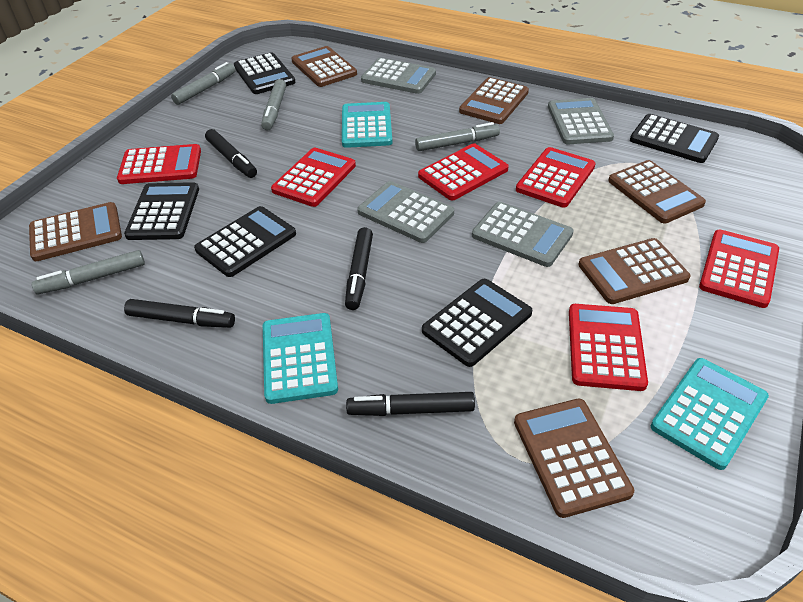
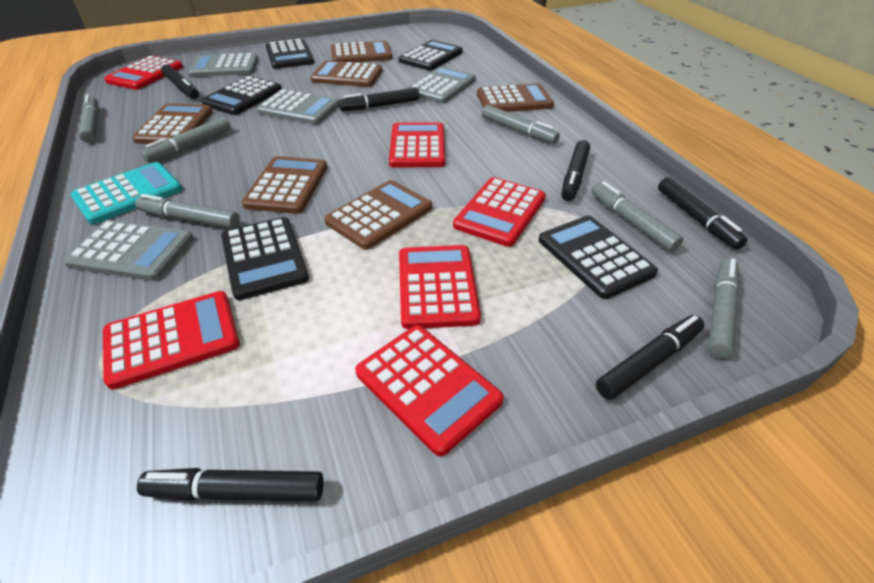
black marker: 4 -> 6
grey marker: 4 -> 6
turquoise calculator: 3 -> 1

